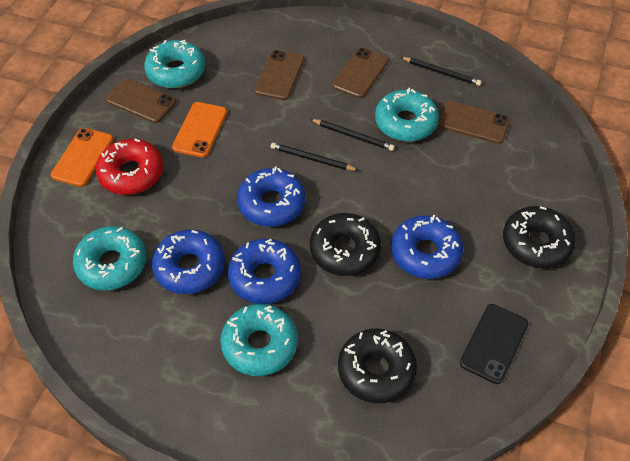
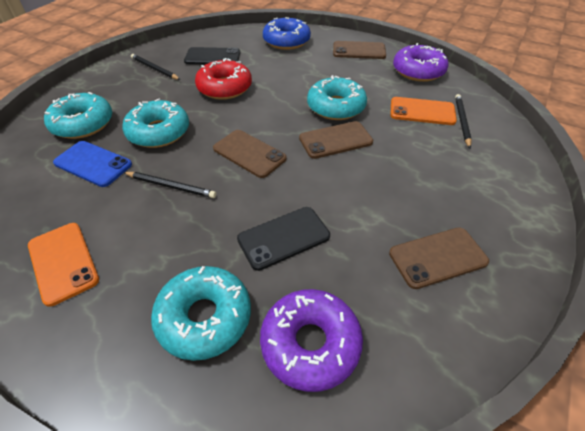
black donut: 3 -> 0
black phone: 1 -> 2
blue donut: 4 -> 1
blue phone: 0 -> 1
purple donut: 0 -> 2

